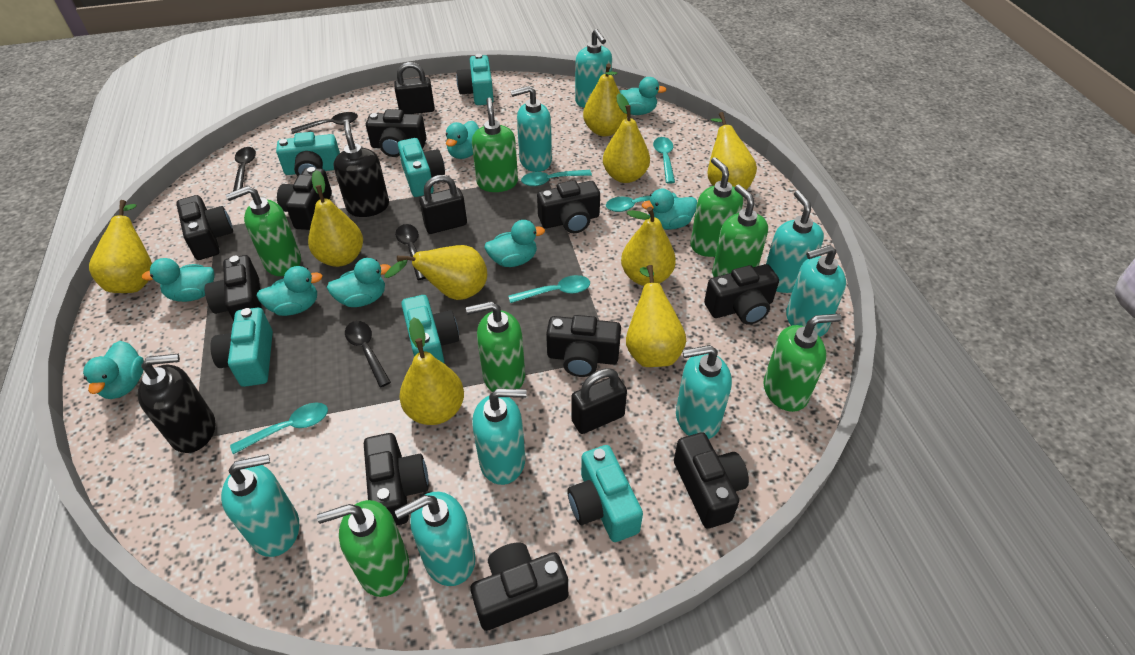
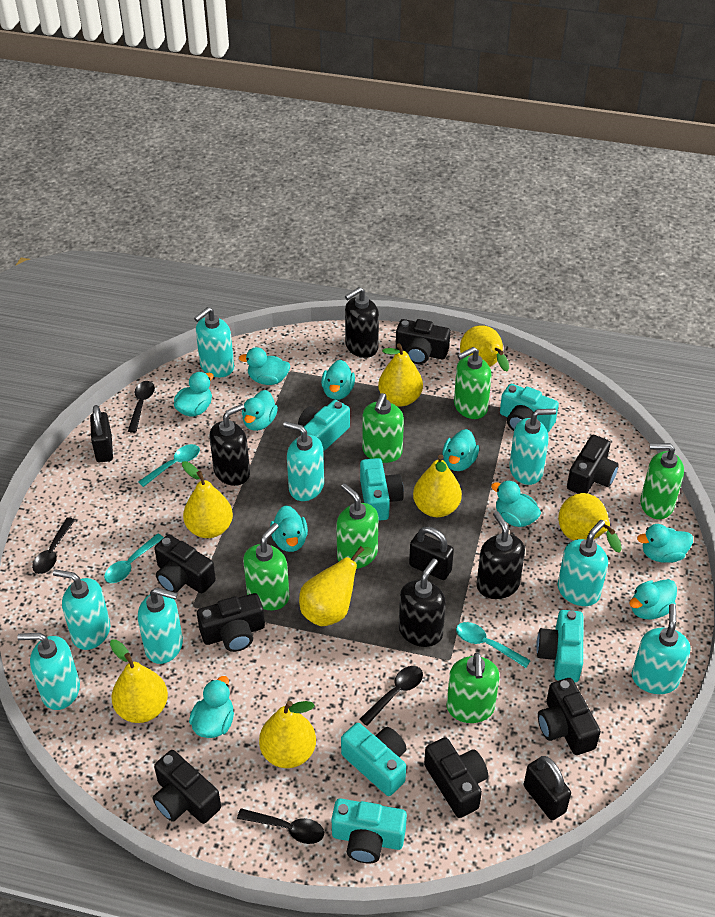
black camera: 10 -> 7
black soap dispenser: 2 -> 4
green soap dispenser: 7 -> 6
turquoise duck: 8 -> 10
turquoise spoon: 5 -> 3
yellow pear: 9 -> 8

